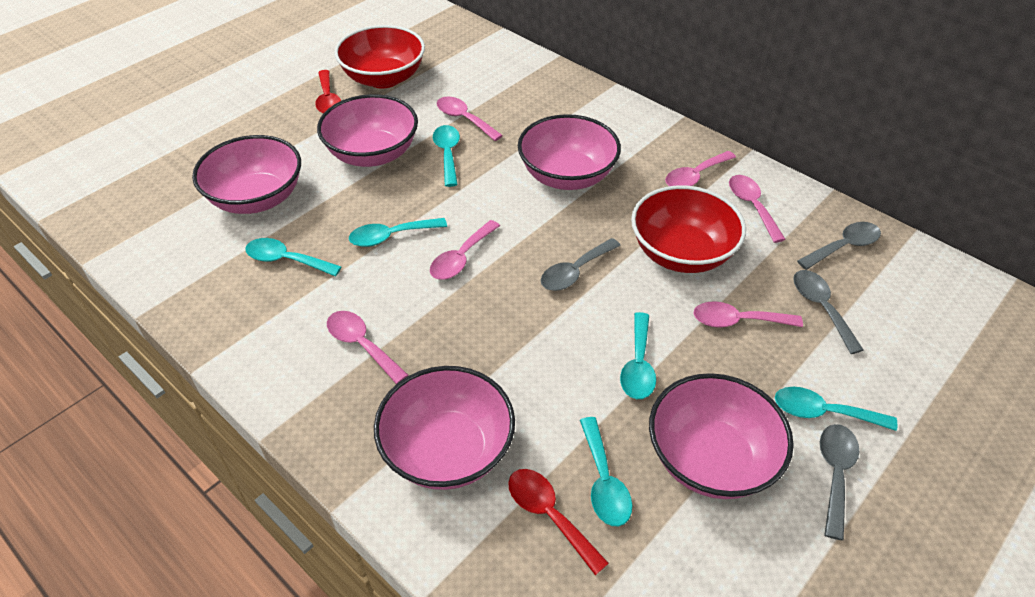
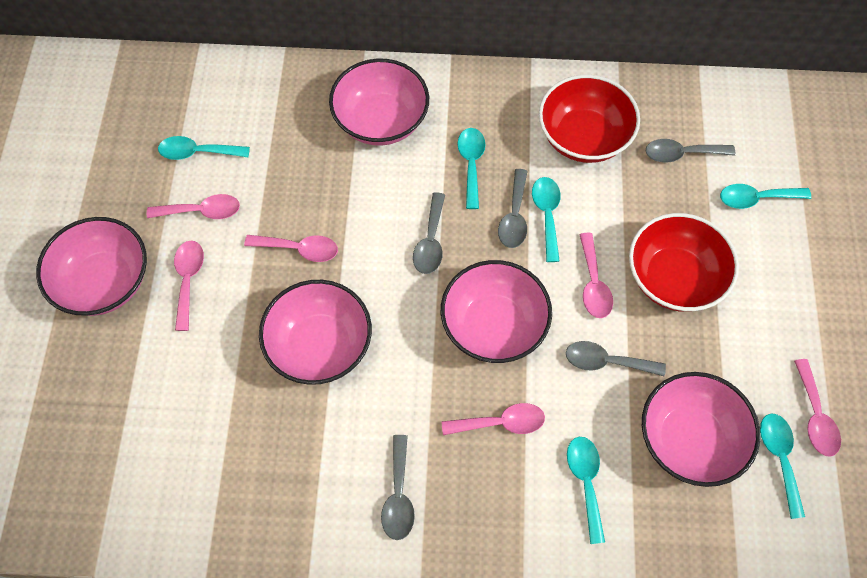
grey spoon: 4 -> 5
red spoon: 2 -> 0

